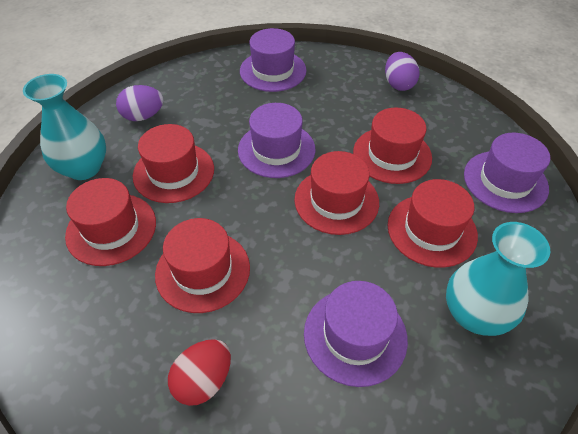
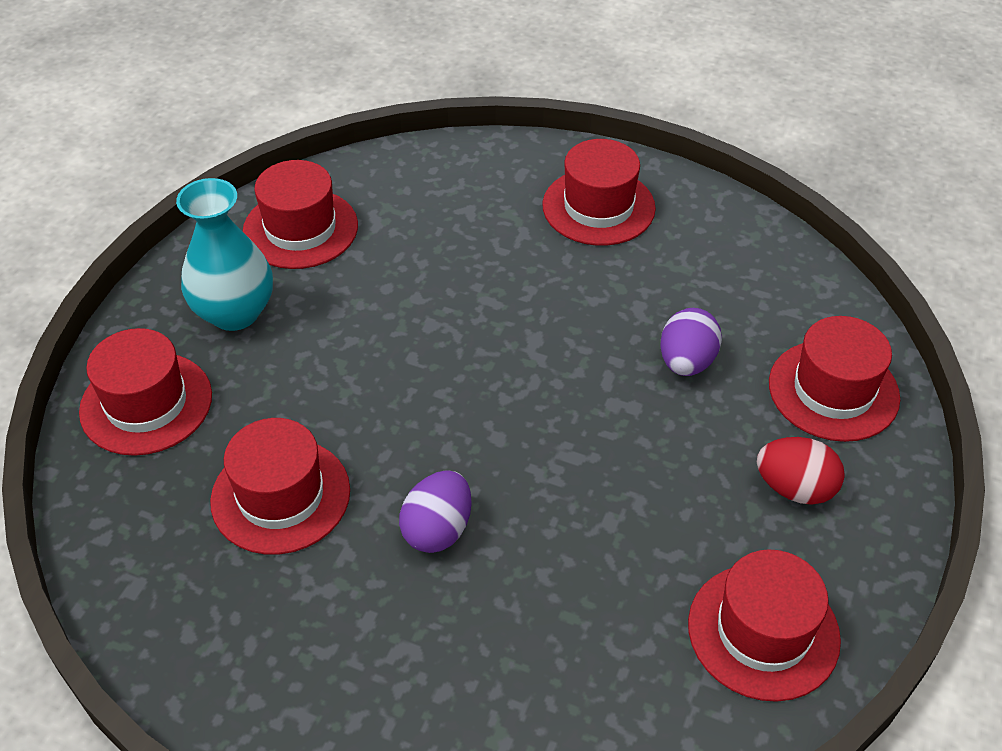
purple hat: 4 -> 0
turquoise vase: 2 -> 1

